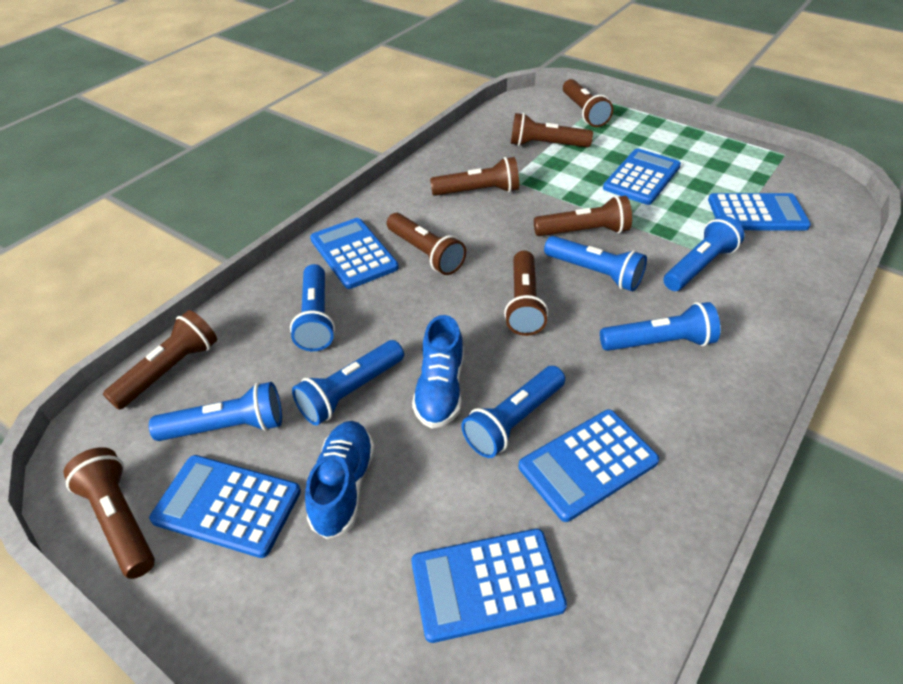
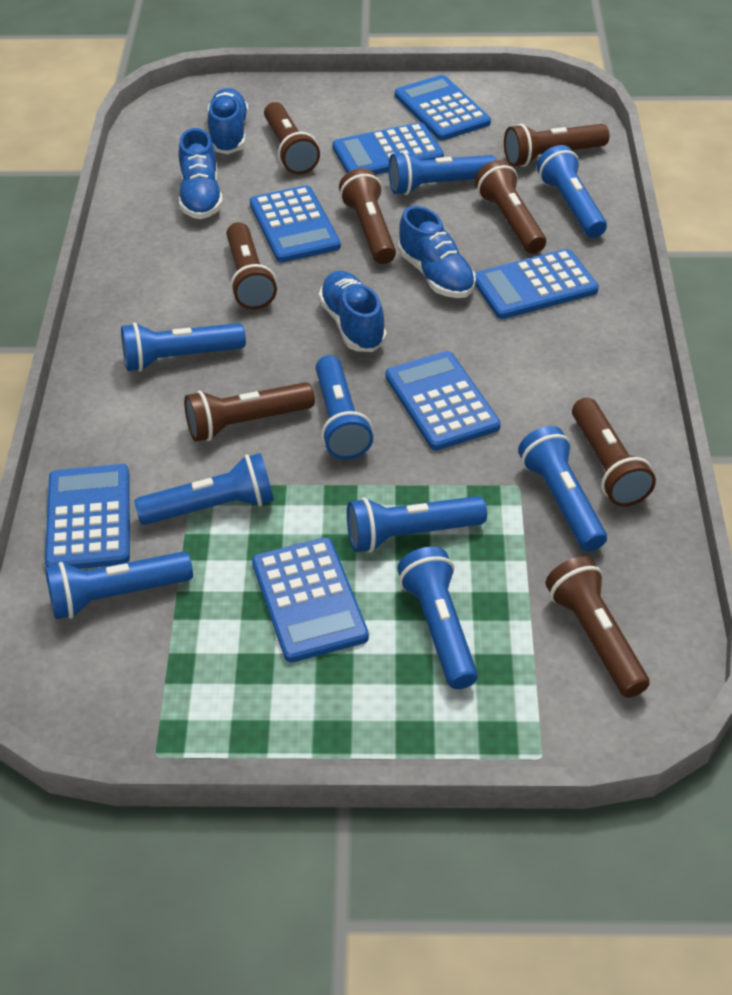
blue calculator: 6 -> 7
blue flashlight: 7 -> 9
blue shoe: 2 -> 4

